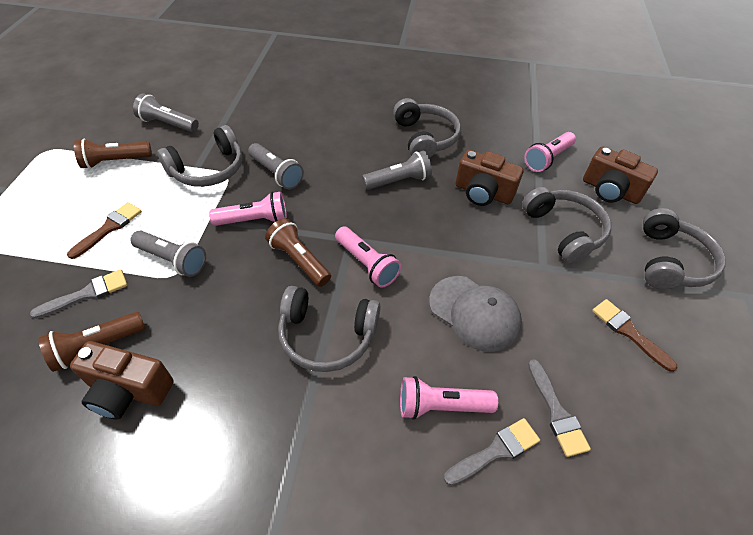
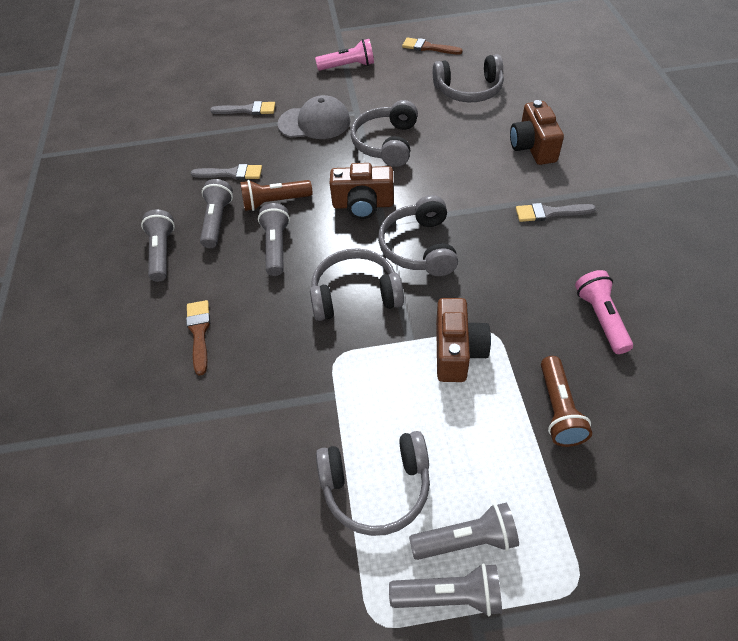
brown flashlight: 3 -> 2
grey flashlight: 4 -> 5
pink flashlight: 4 -> 2

